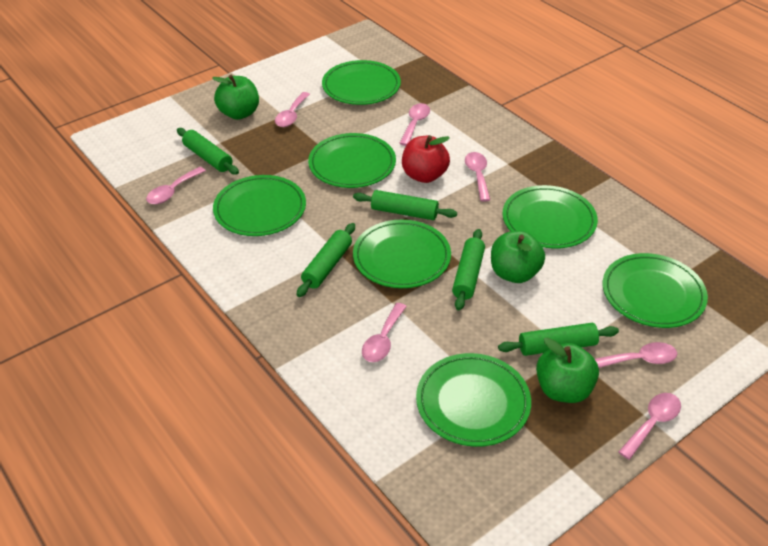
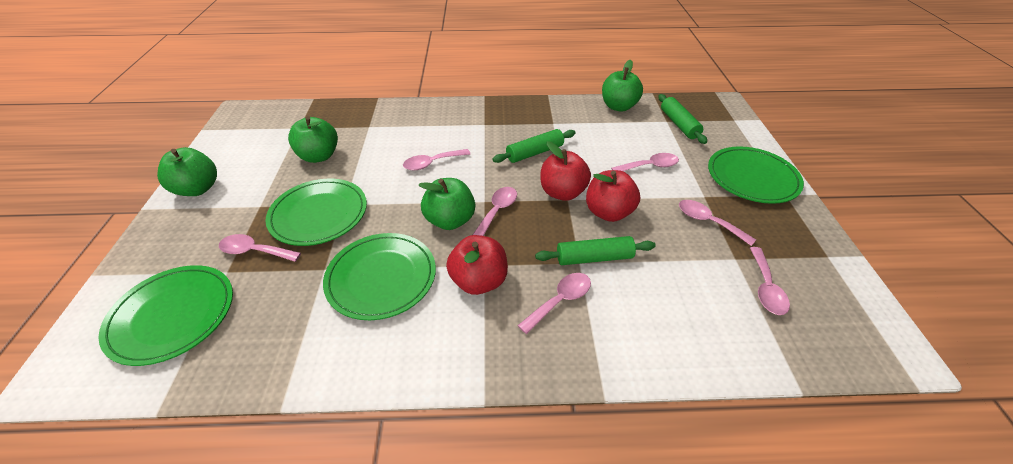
green apple: 3 -> 4
green plate: 7 -> 4
green rolling pin: 5 -> 3
red apple: 1 -> 3

